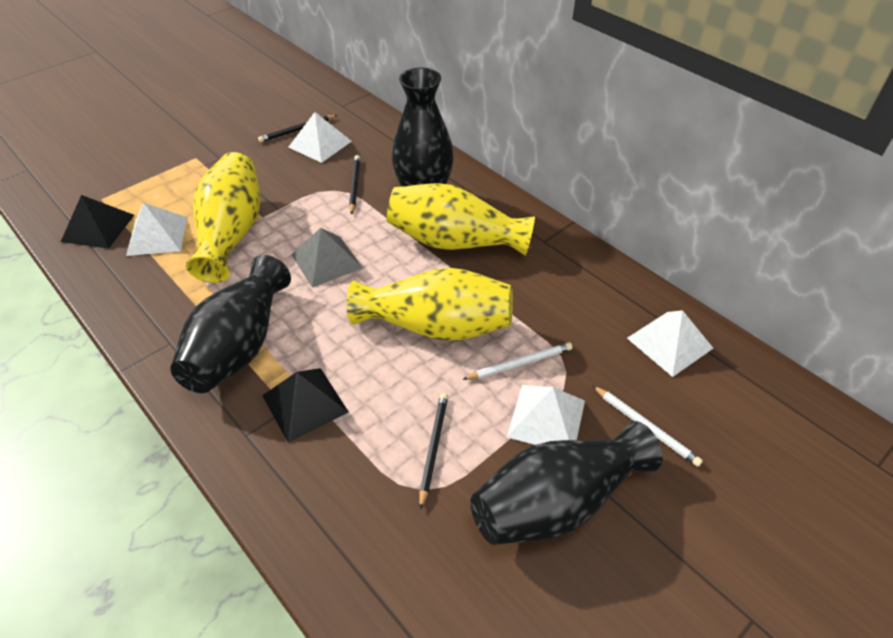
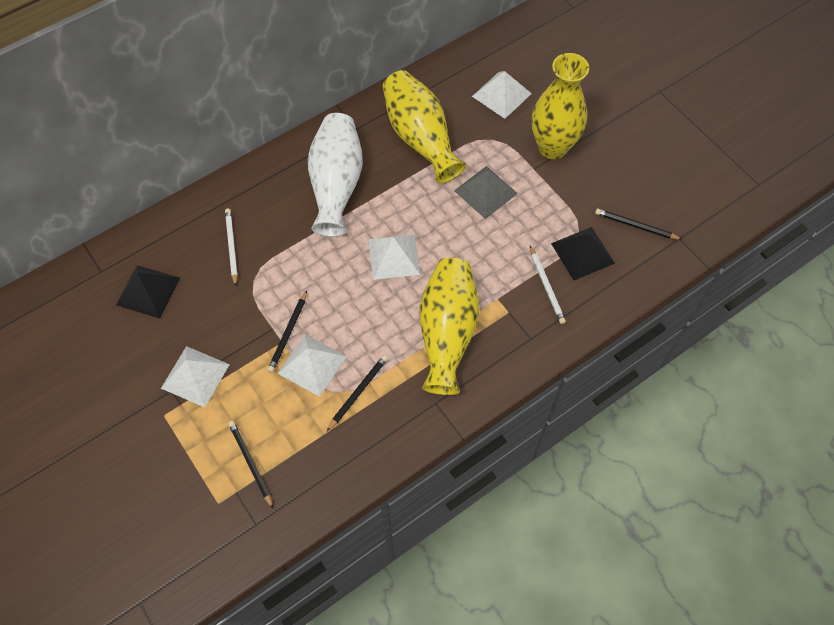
black pencil: 3 -> 4
black vase: 3 -> 0
white vase: 0 -> 1

